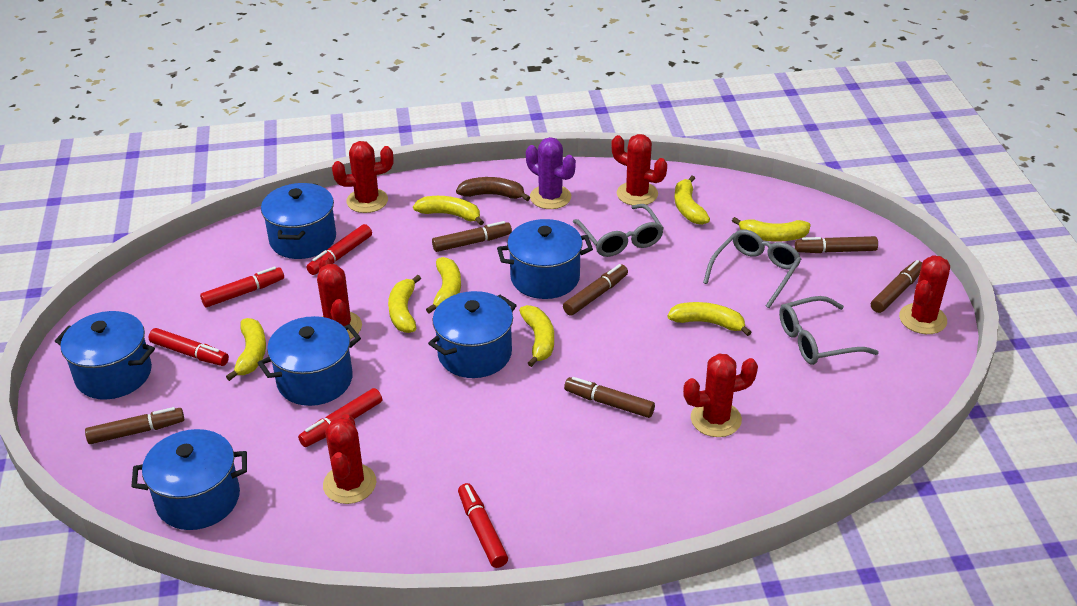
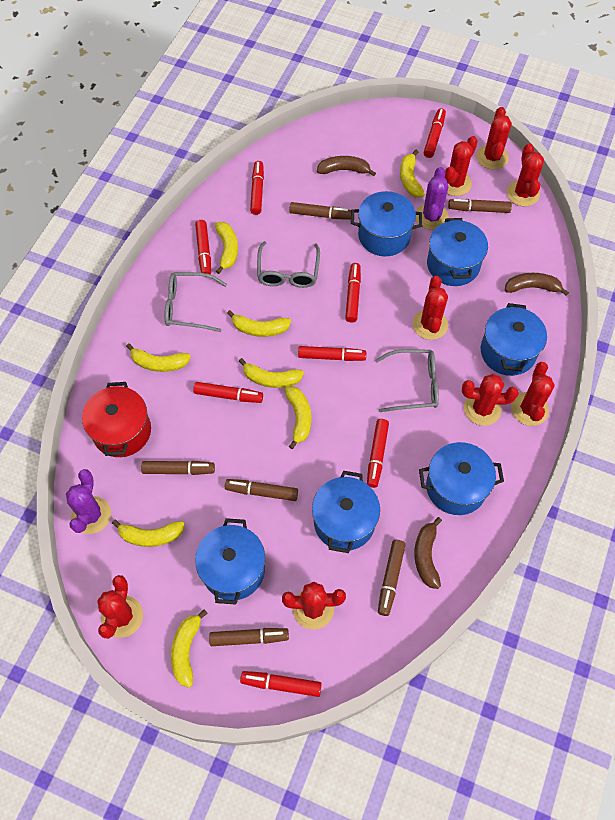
brown banana: 1 -> 3
purple cactus: 1 -> 2
red cactus: 6 -> 8
red marker: 5 -> 8
red pot: 0 -> 1

